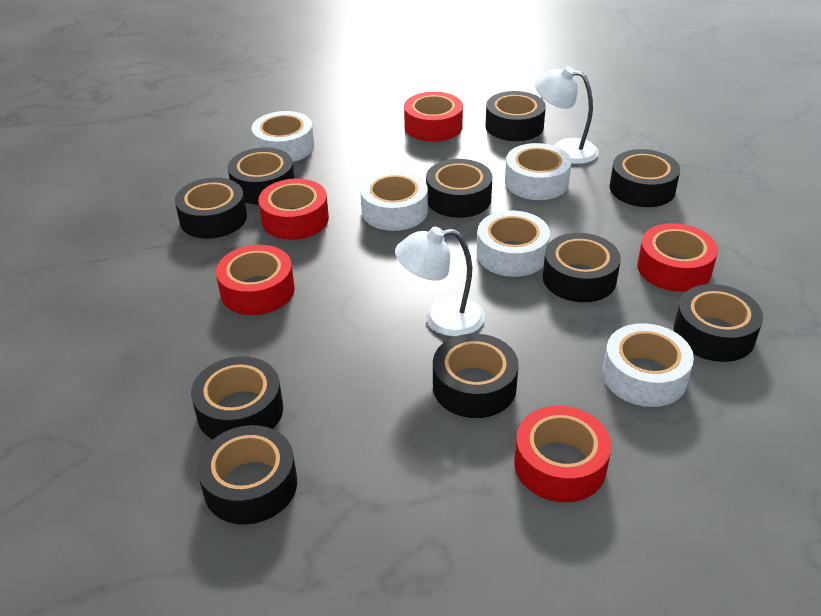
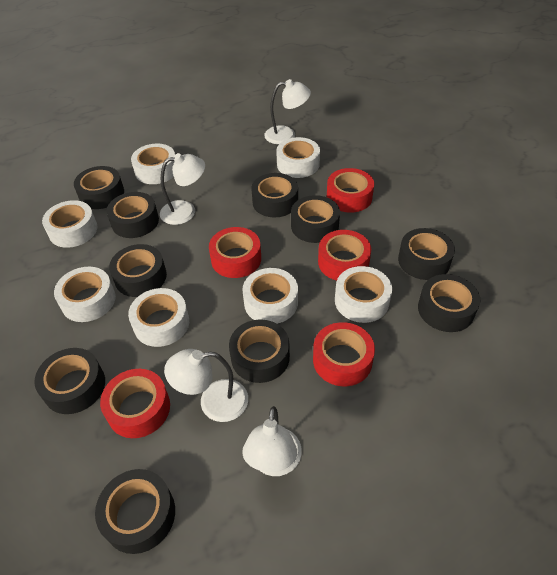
white lamp: 2 -> 4
white tape: 5 -> 7

